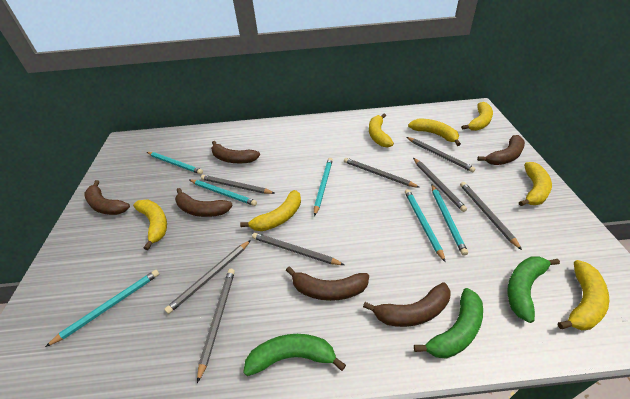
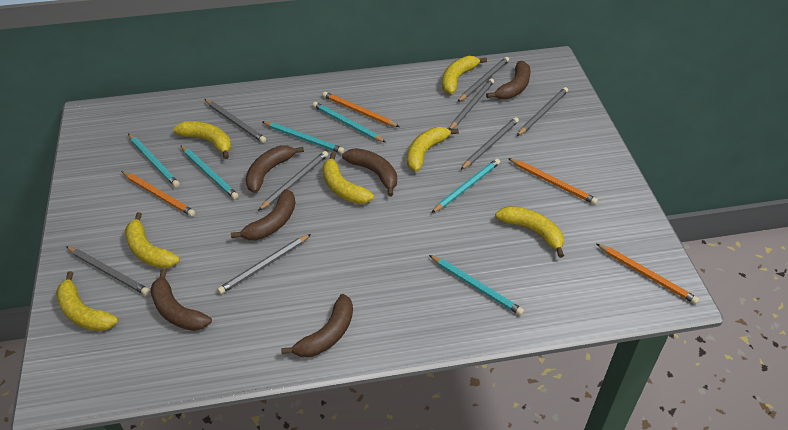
green banana: 3 -> 0
orange pencil: 0 -> 4

